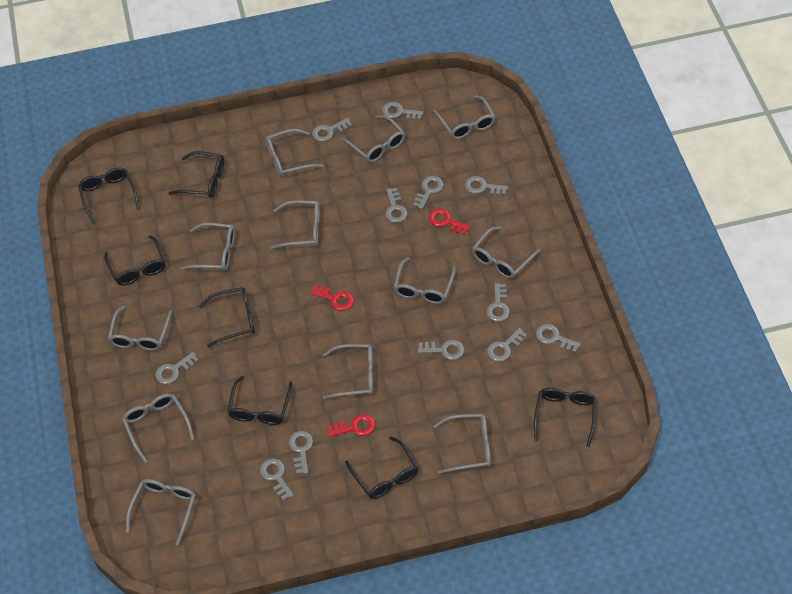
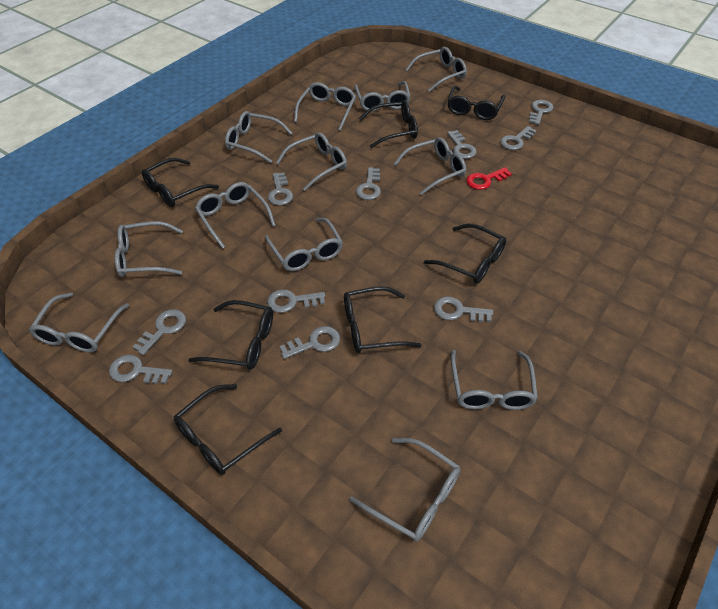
grey key: 12 -> 10
red key: 3 -> 1

